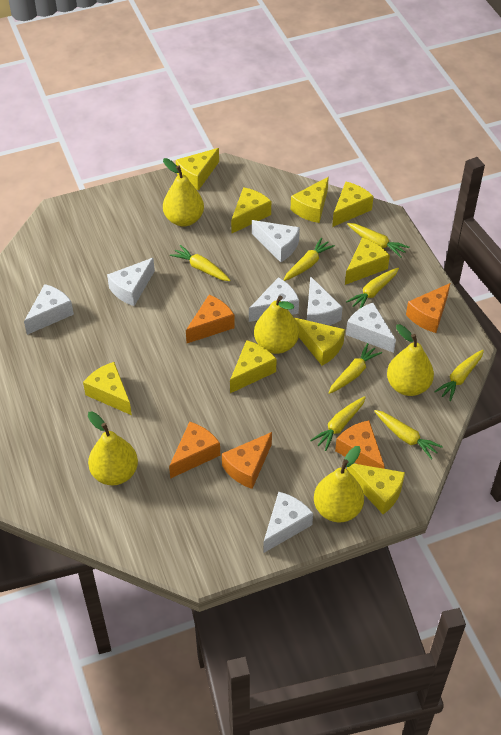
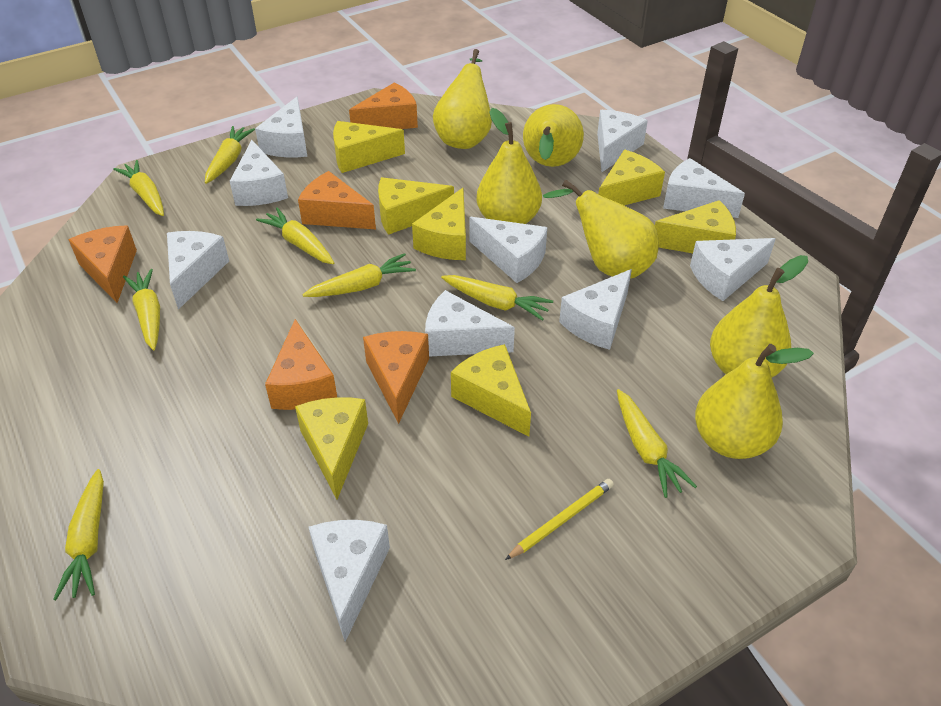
white cheese: 7 -> 10
yellow cheese: 9 -> 7
yellow pear: 5 -> 6
yellow pencil: 0 -> 1

